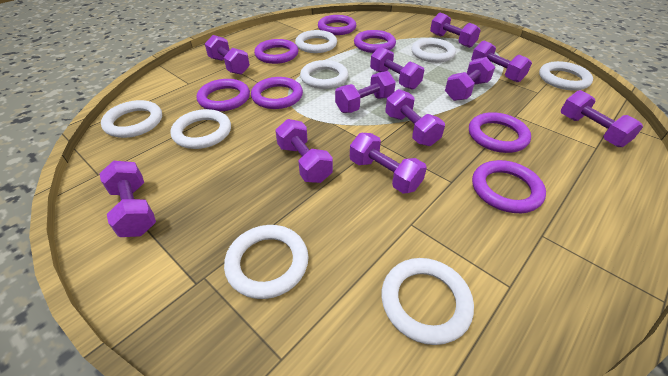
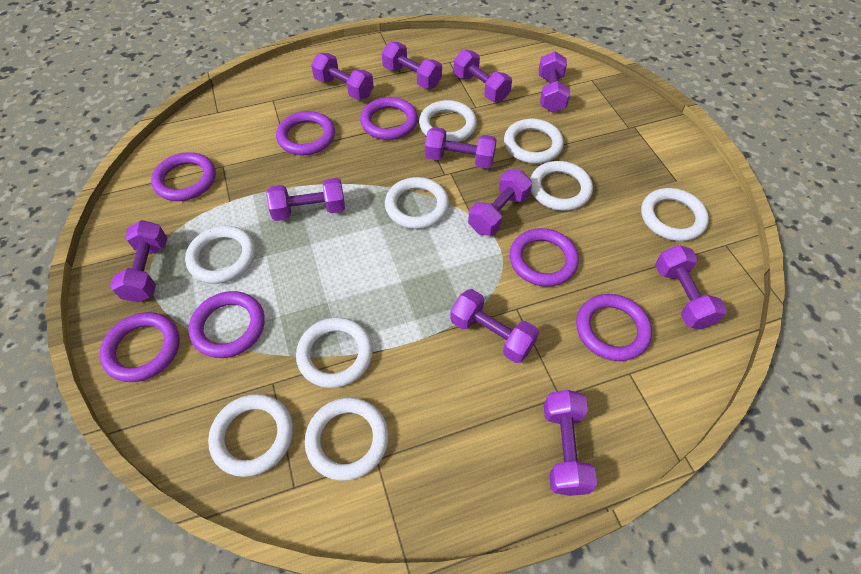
white ring: 8 -> 9

